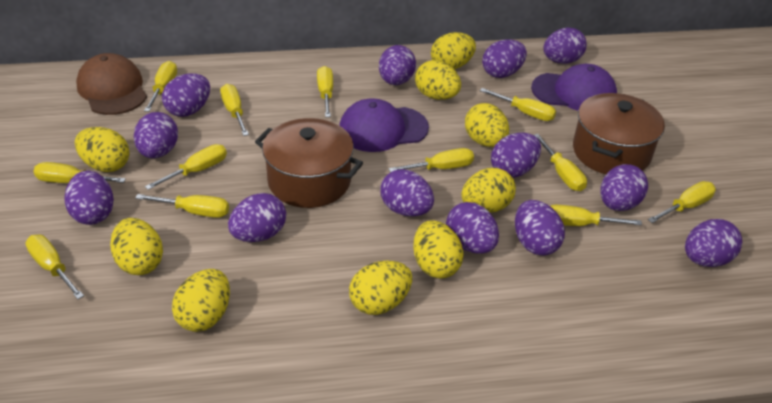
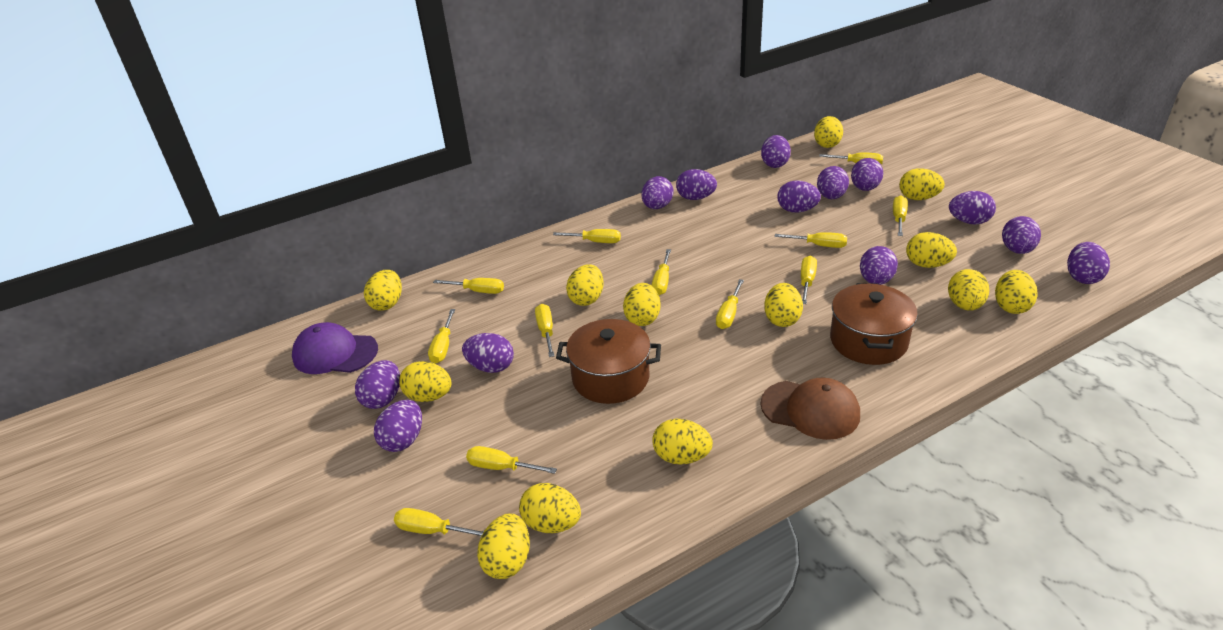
purple cap: 2 -> 1
yellow egg: 9 -> 13

